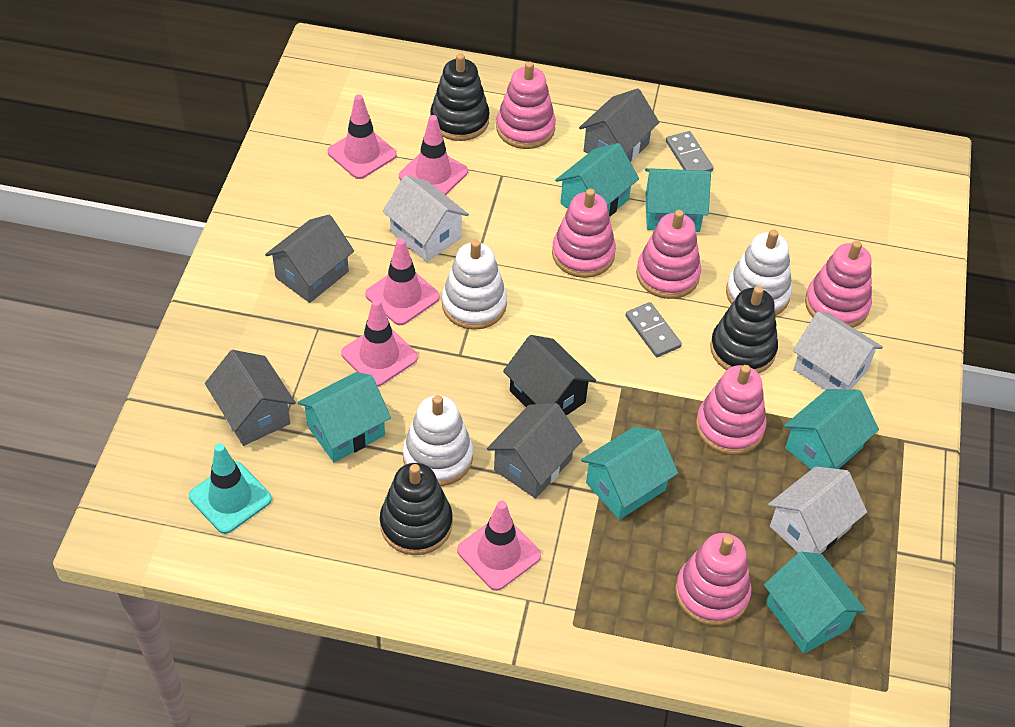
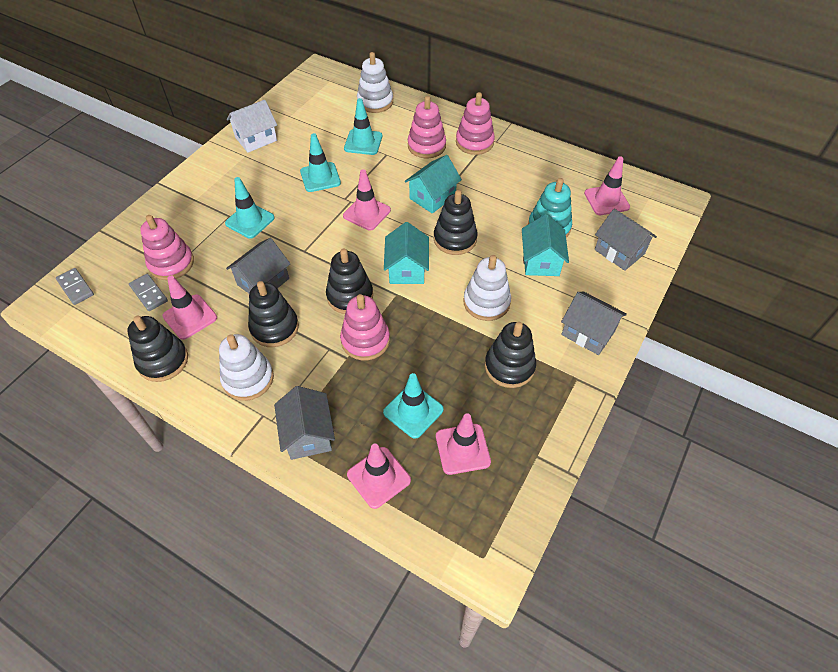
black house: 1 -> 0
black stacking toy: 3 -> 5
pink stacking toy: 6 -> 4
turquoise house: 6 -> 3
turquoise stacking toy: 0 -> 1
turquoise traffic cone: 1 -> 4
white house: 3 -> 1

